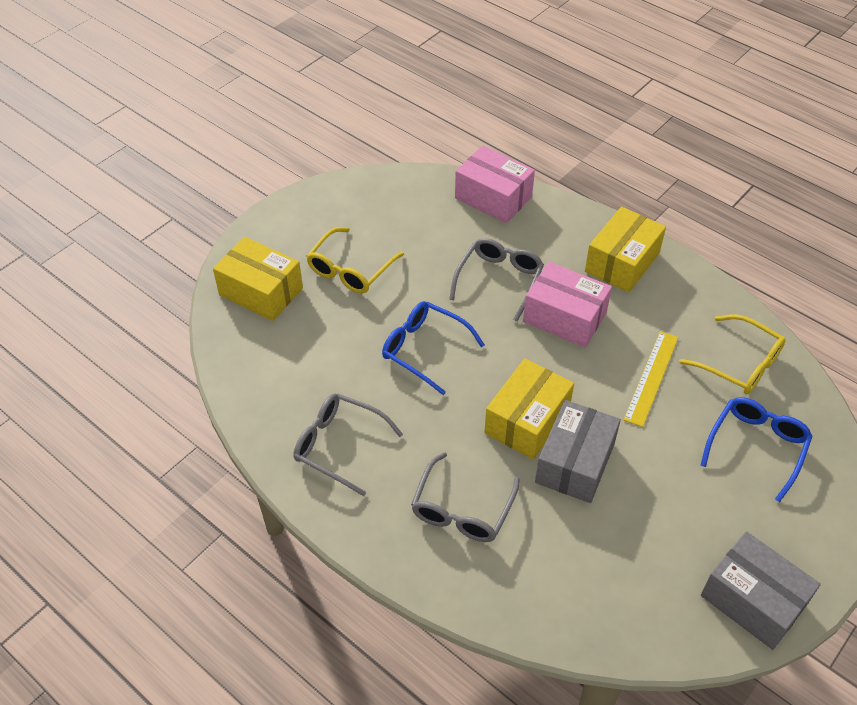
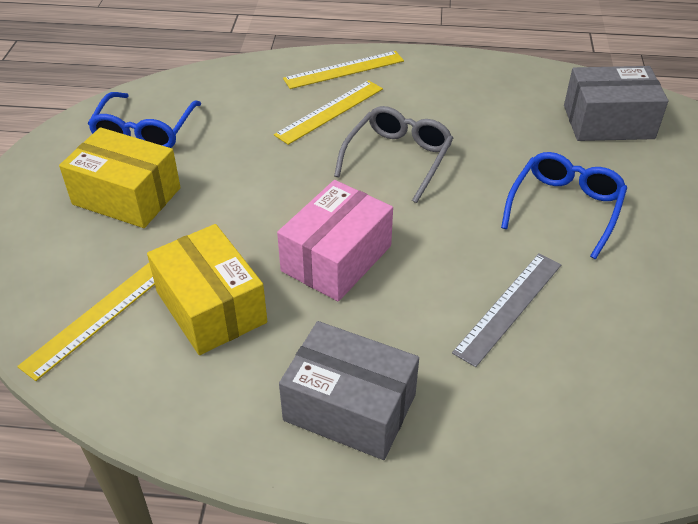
grey glasses: 3 -> 1
grey ruler: 0 -> 1
pink box: 2 -> 1
yellow box: 3 -> 2
yellow glasses: 2 -> 0
yellow ruler: 1 -> 3

